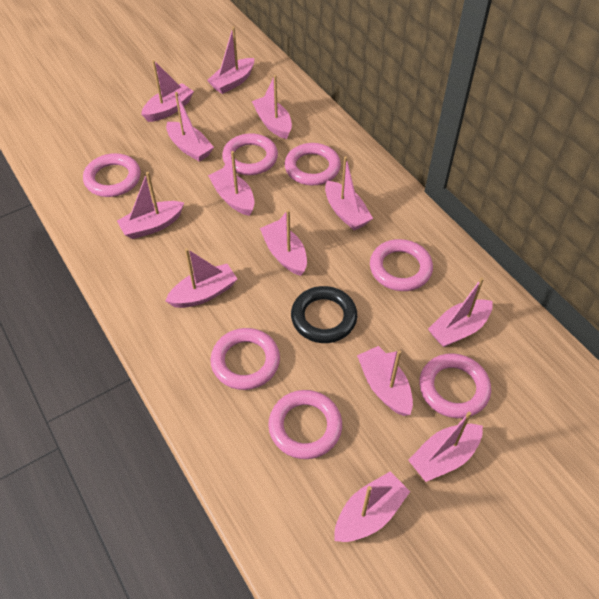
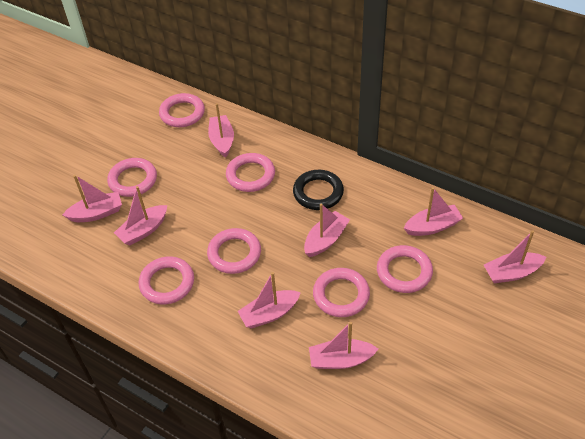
pink boat: 13 -> 8

